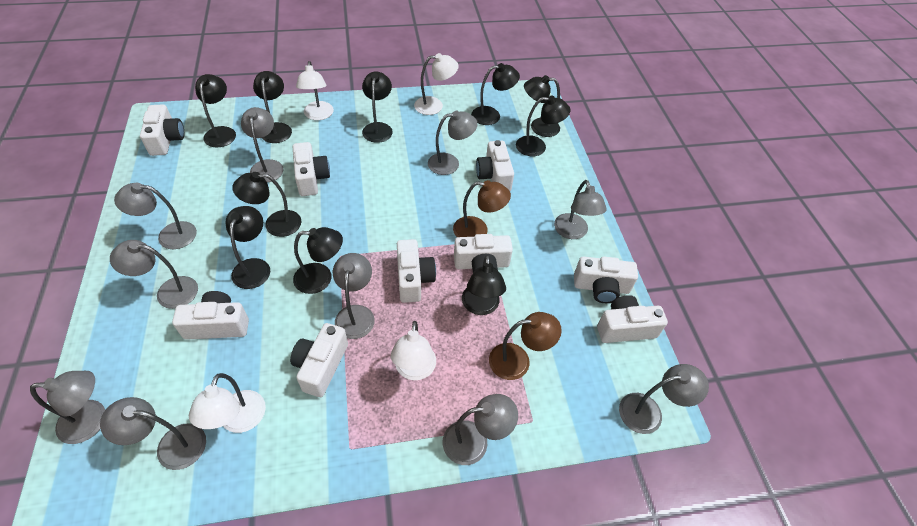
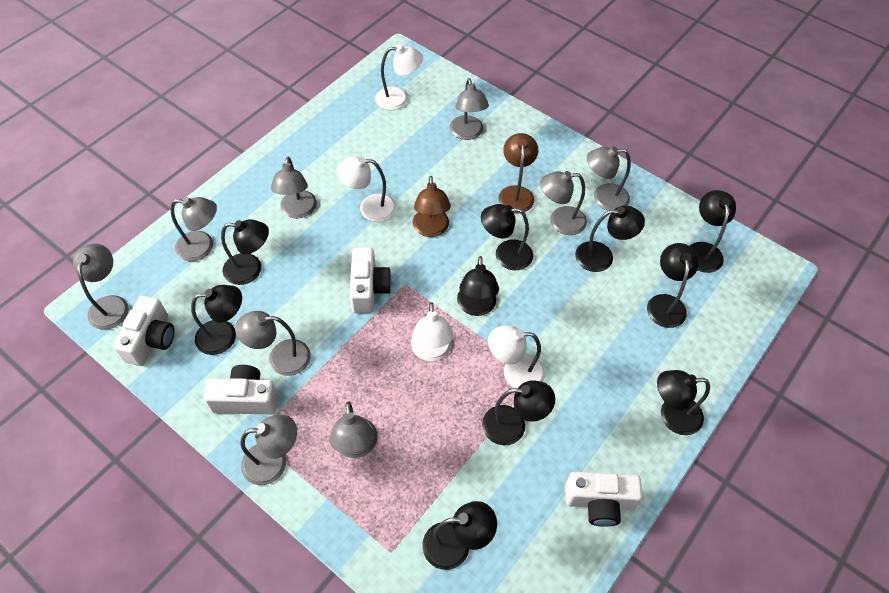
grey lamp: 10 -> 9
white camera: 9 -> 4

